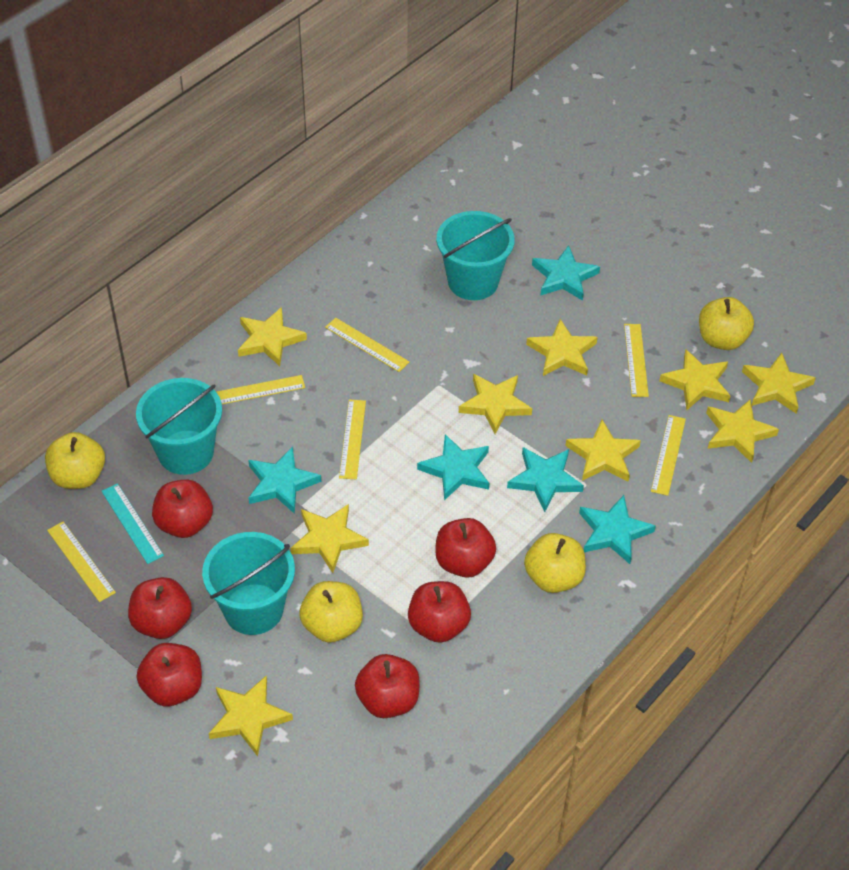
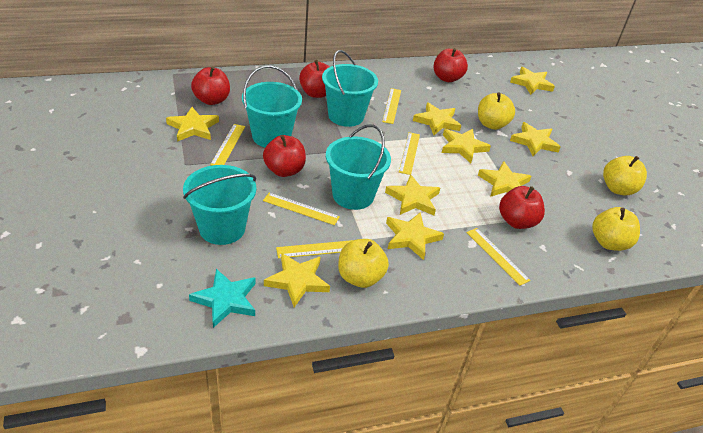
red apple: 6 -> 5
turquoise bucket: 3 -> 4
turquoise ruler: 1 -> 0
turquoise star: 5 -> 1

